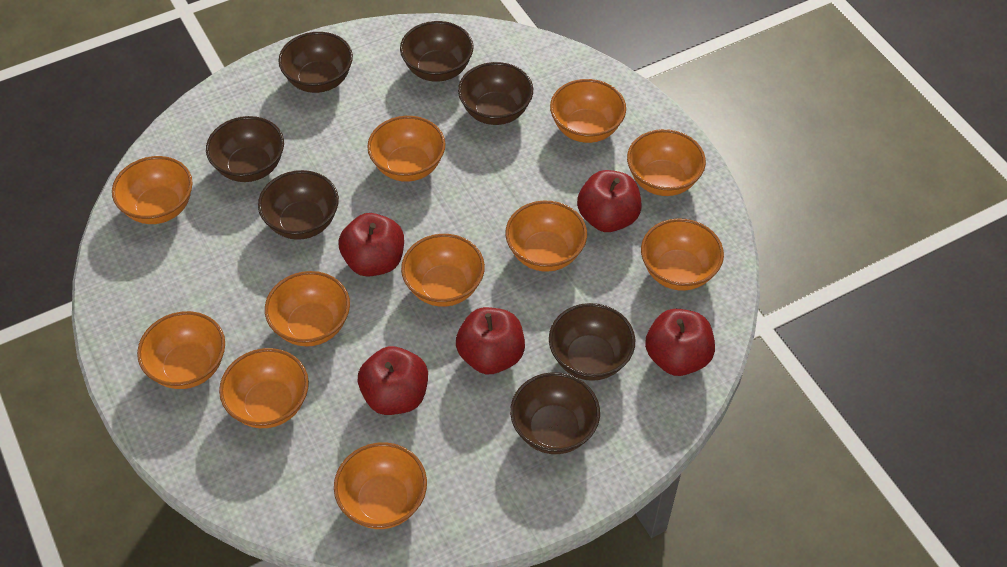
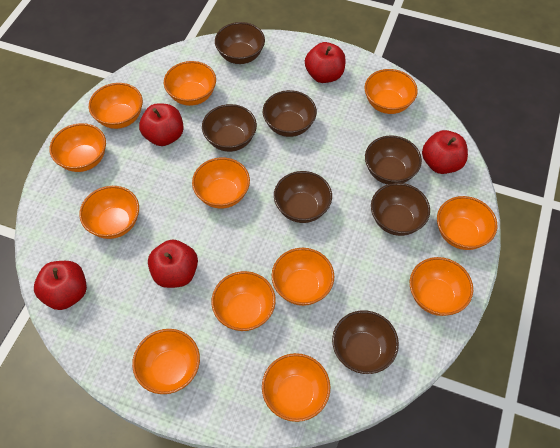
orange bowl: 11 -> 12

